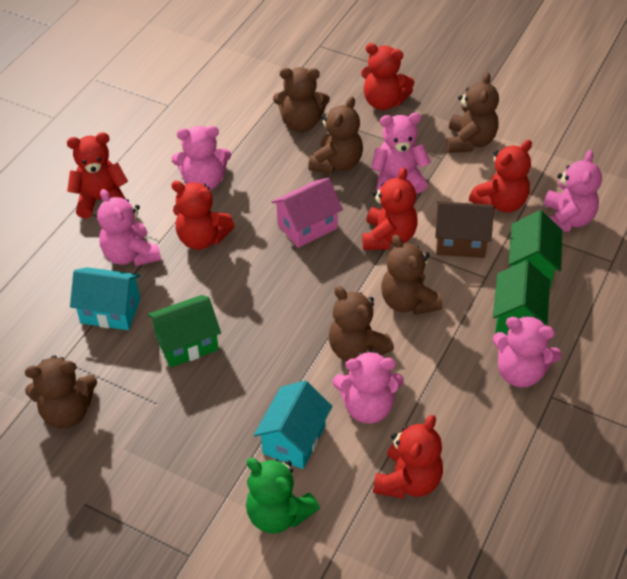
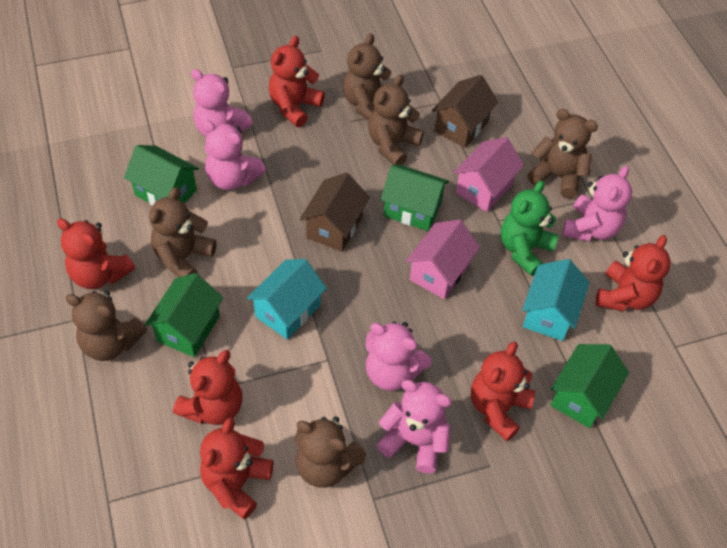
brown house: 1 -> 2
green house: 3 -> 4
pink house: 1 -> 2
pink teddy bear: 6 -> 5

